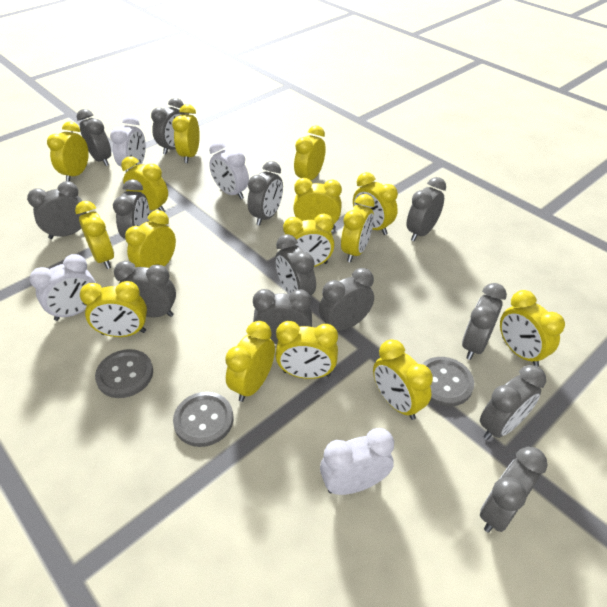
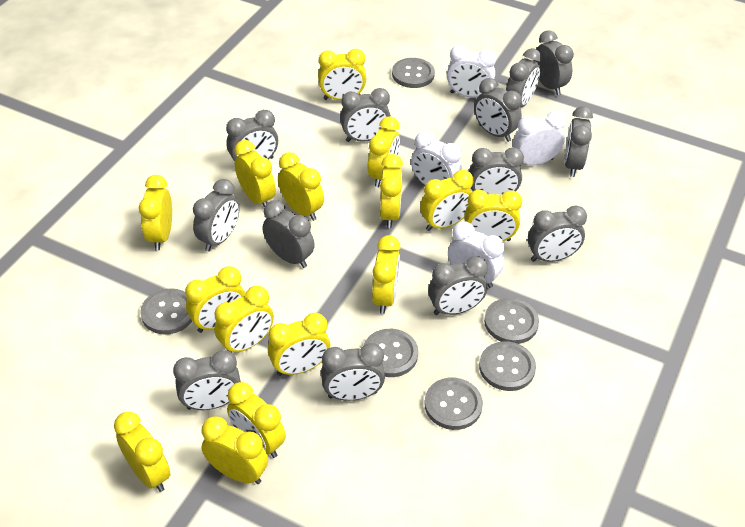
grey button: 3 -> 6

